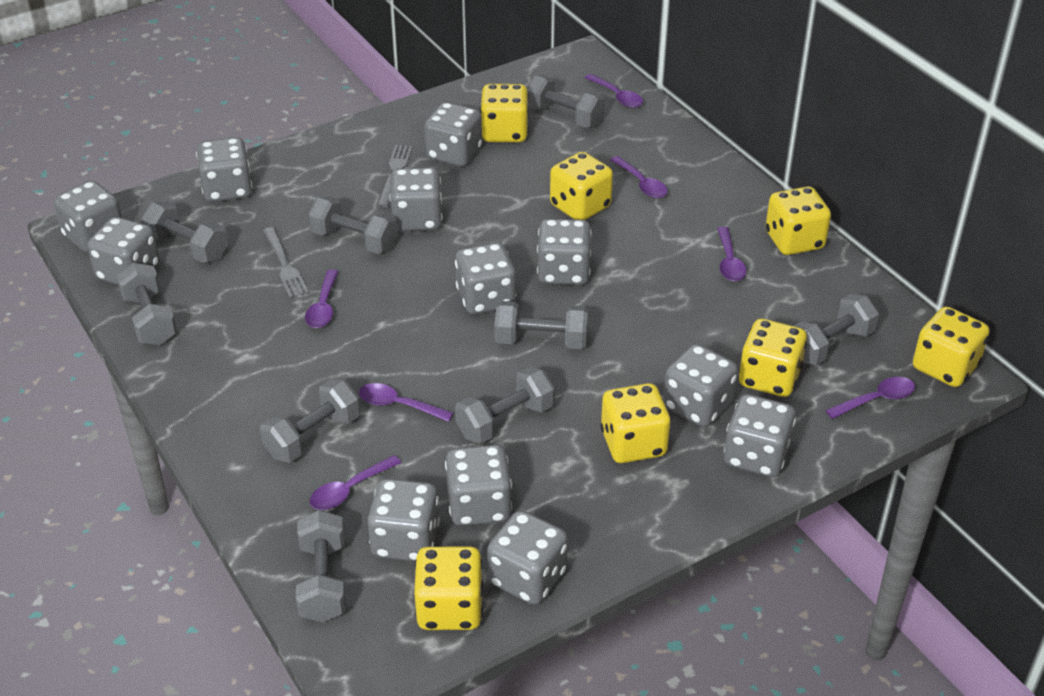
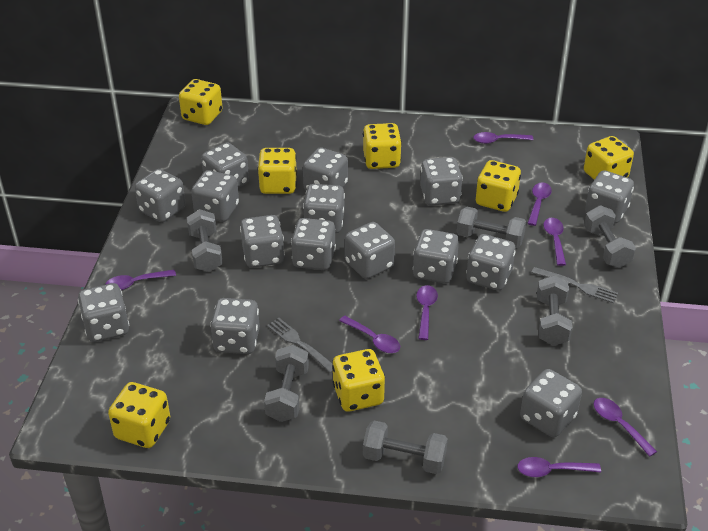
grey dice: 12 -> 15
grey dumbbell: 9 -> 6
purple spoon: 7 -> 8

